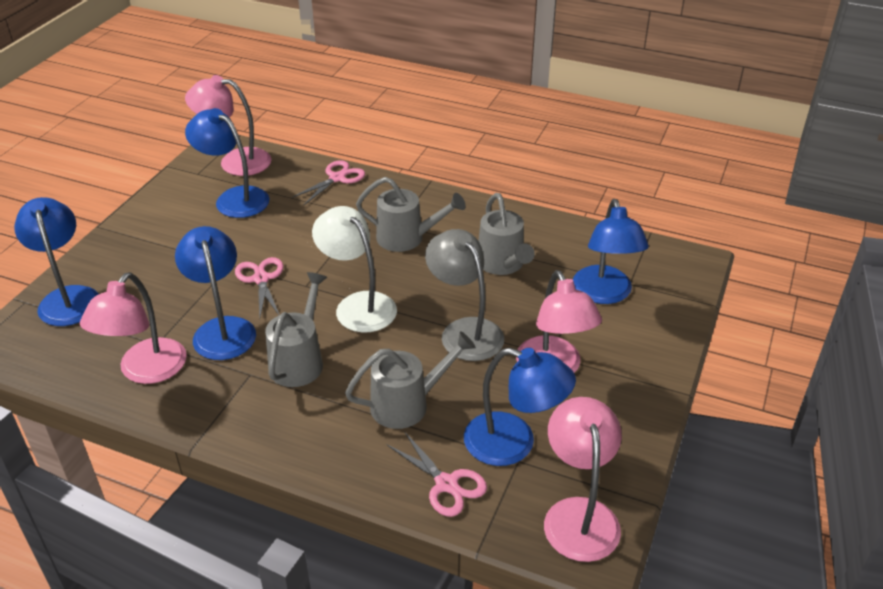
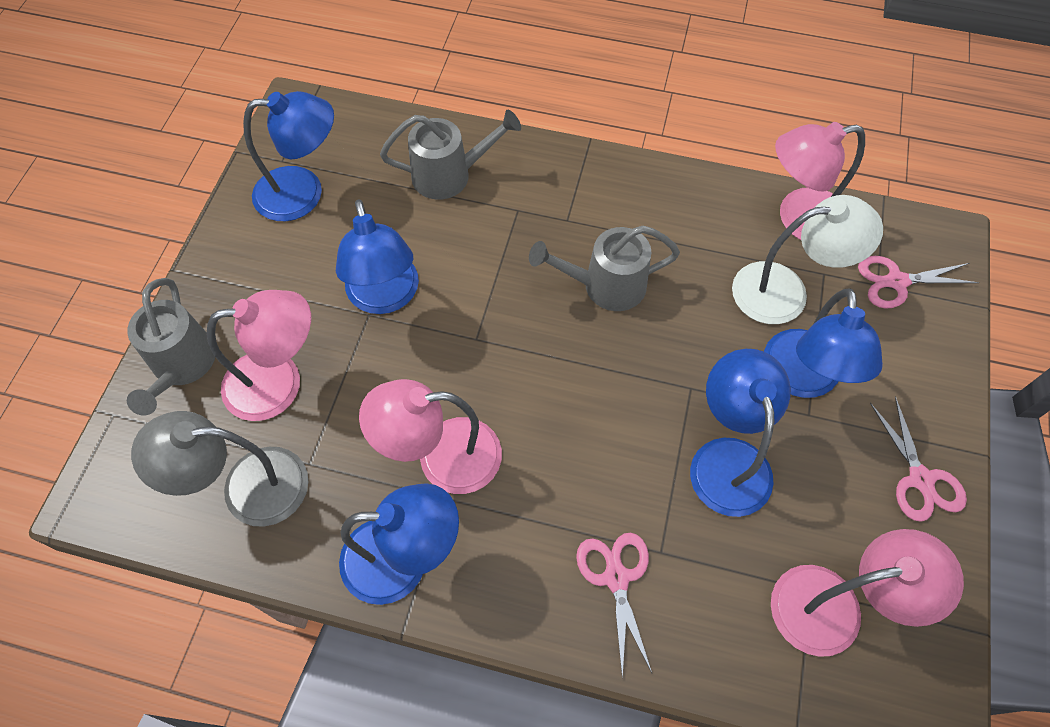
grey watering can: 4 -> 3

